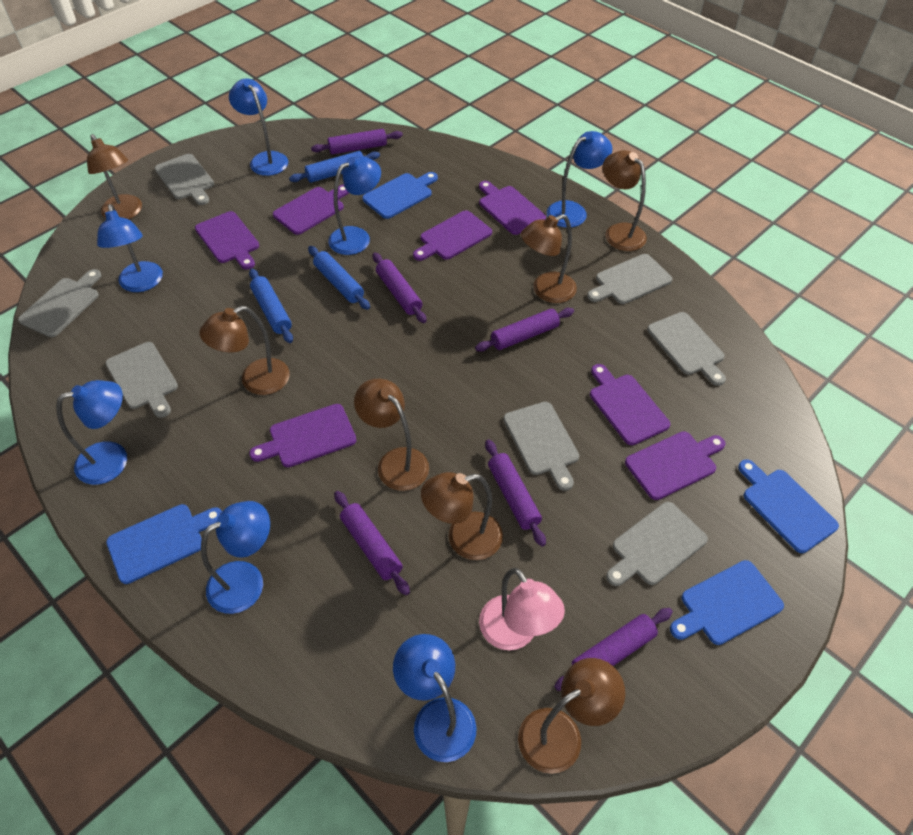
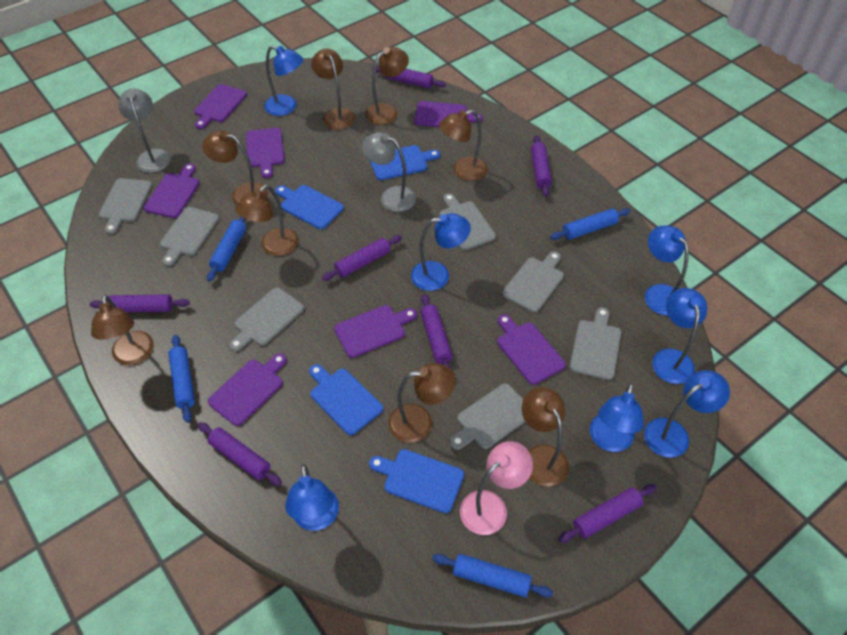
blue rolling pin: 3 -> 4
brown lamp: 7 -> 8
grey lamp: 0 -> 2
purple rolling pin: 6 -> 7

